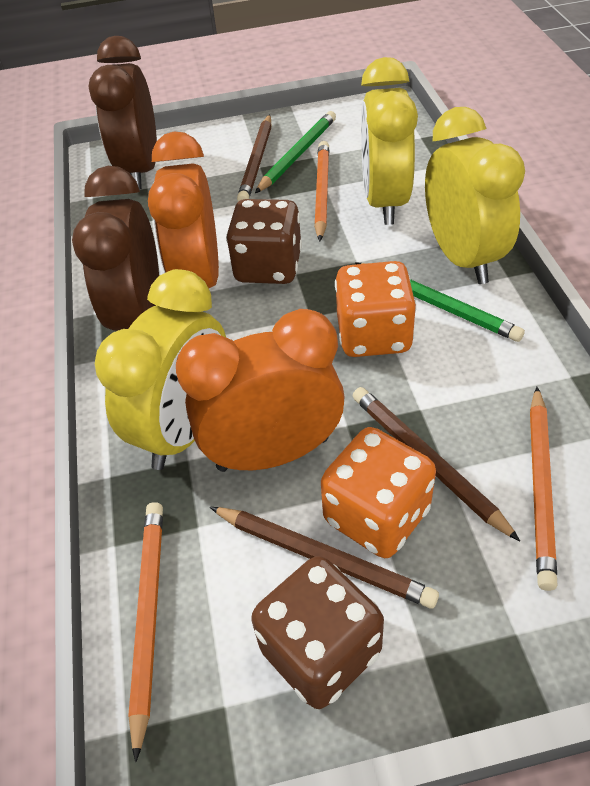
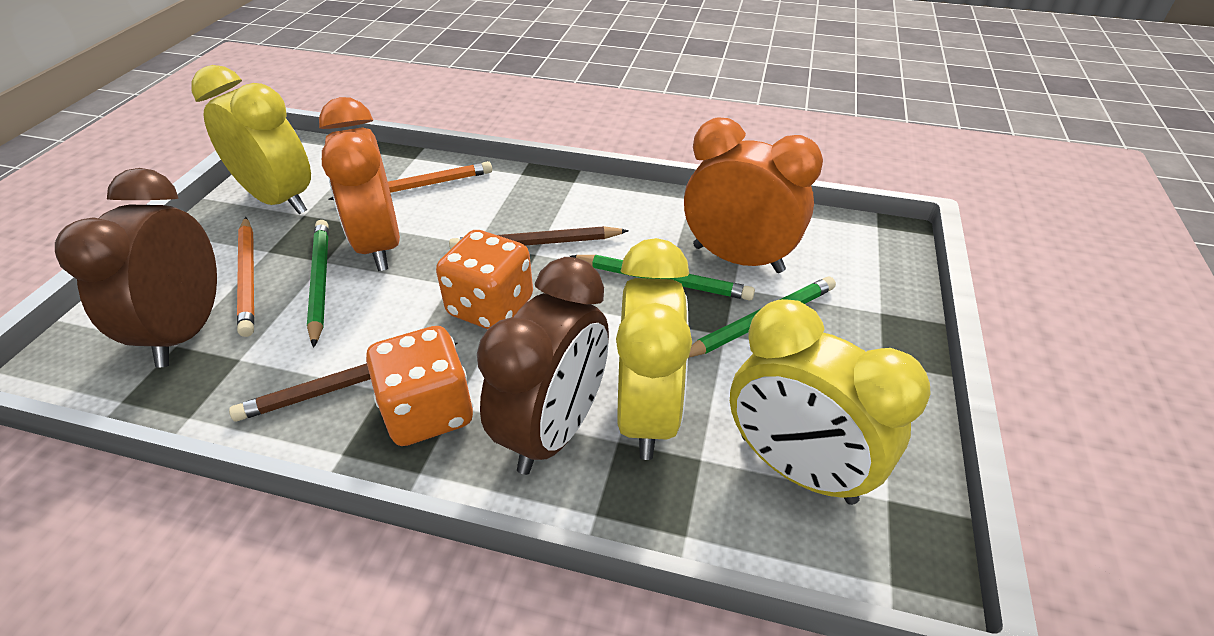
brown dice: 2 -> 0
brown pencil: 3 -> 2
green pencil: 2 -> 3
orange pencil: 3 -> 2

